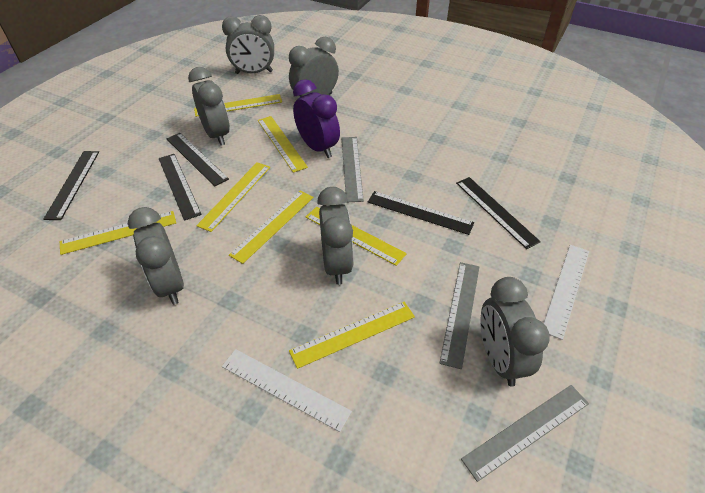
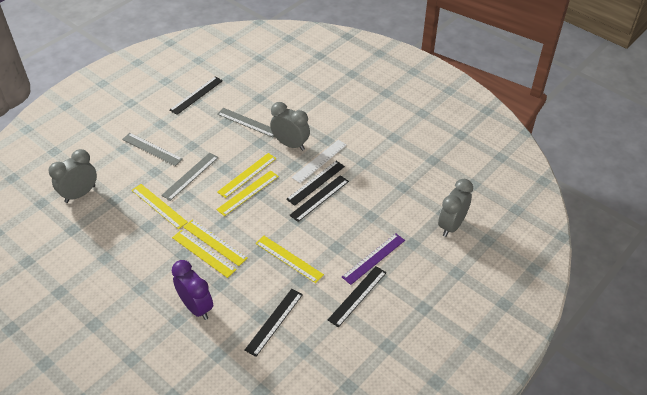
grey clock: 6 -> 3
purple ruler: 0 -> 1
white ruler: 2 -> 1
yellow ruler: 7 -> 6

